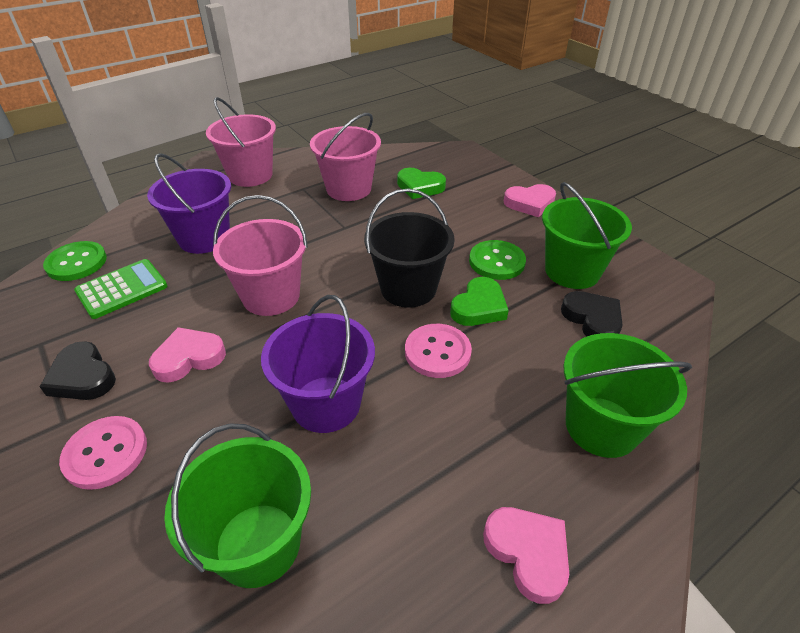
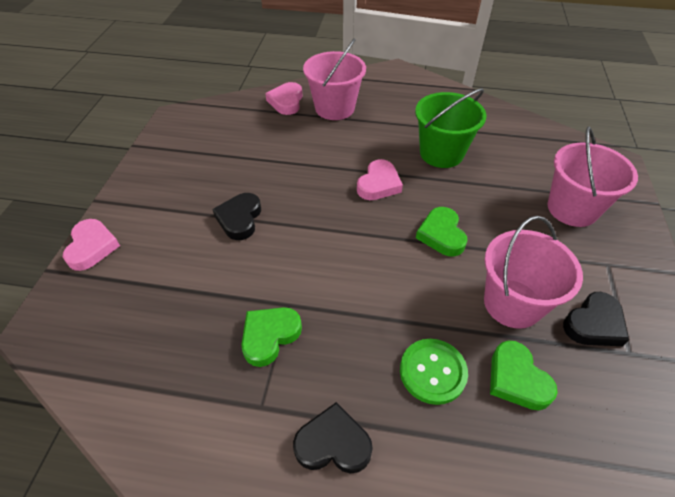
black bucket: 1 -> 0
black heart: 2 -> 3
green bucket: 3 -> 1
green button: 2 -> 1
green calculator: 1 -> 0
green heart: 2 -> 3
pink button: 2 -> 0
purple bucket: 2 -> 0

